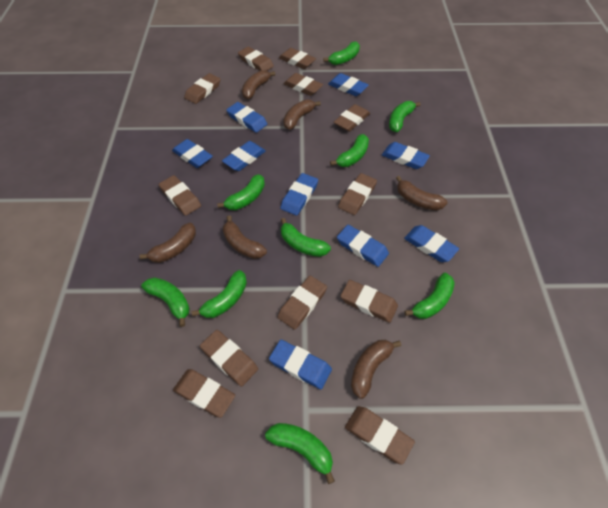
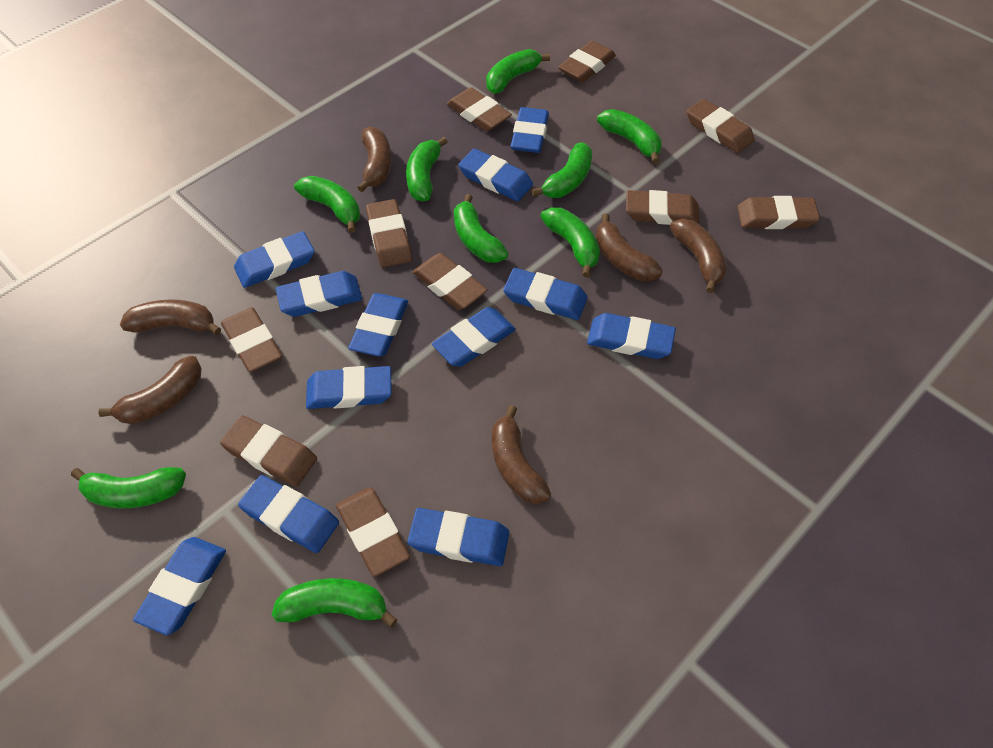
blue eraser: 9 -> 12
brown eraser: 12 -> 10

